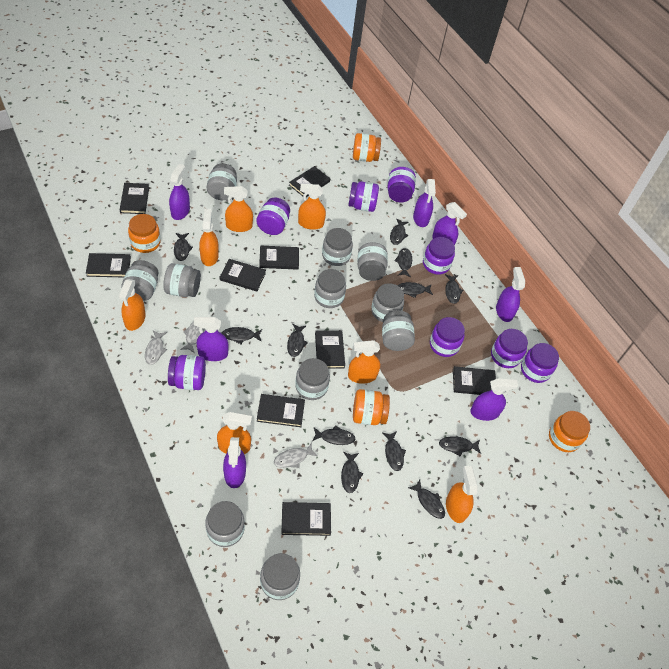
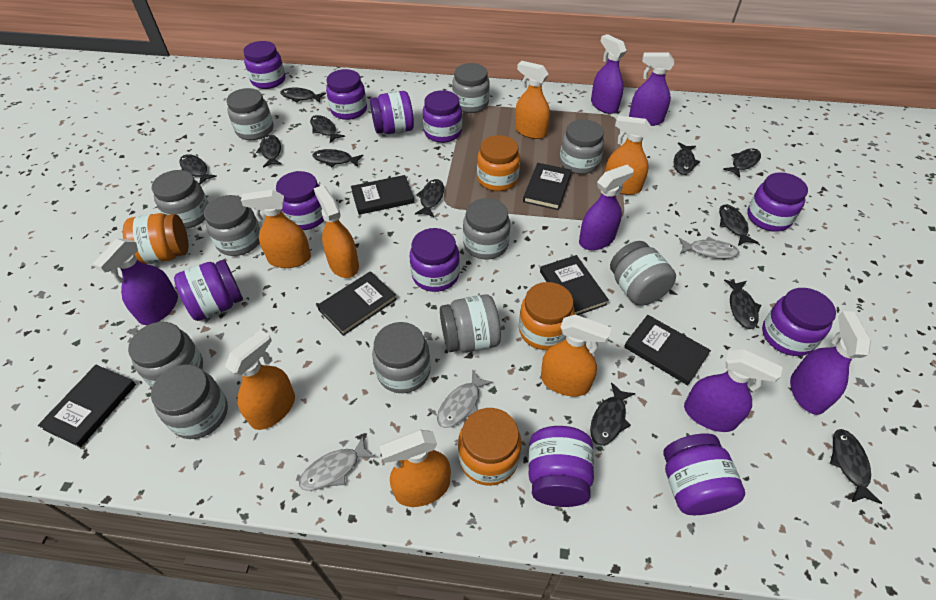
black book: 9 -> 6
purple jar: 8 -> 11
purple spray bottle: 7 -> 6

